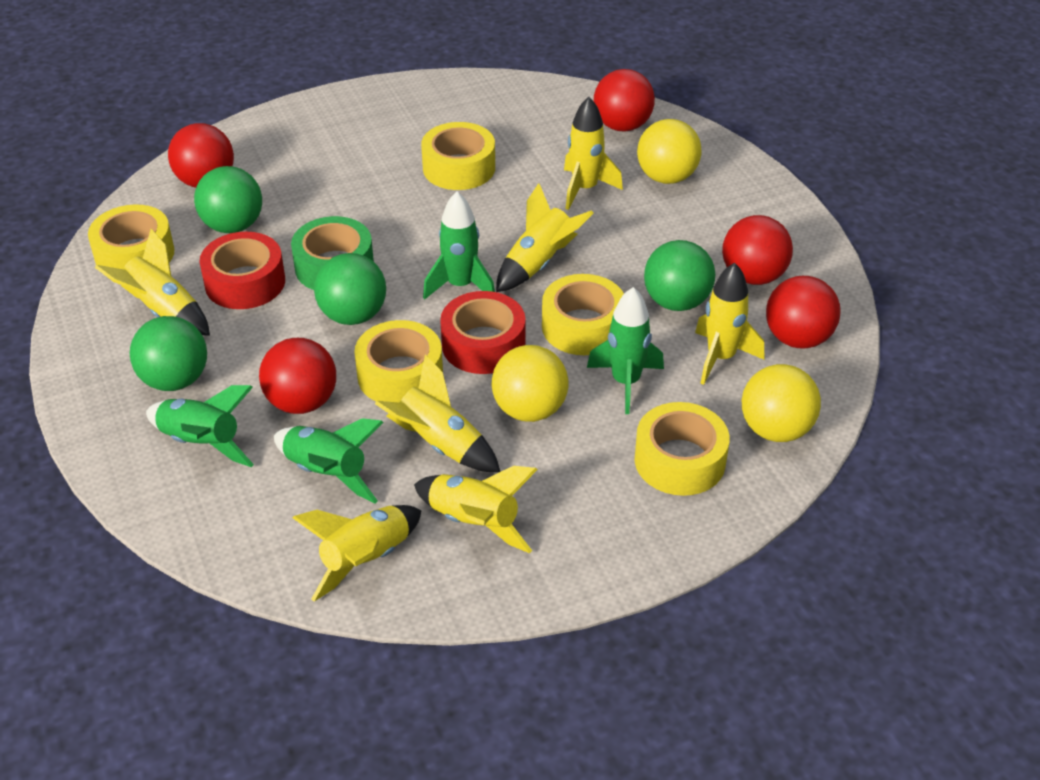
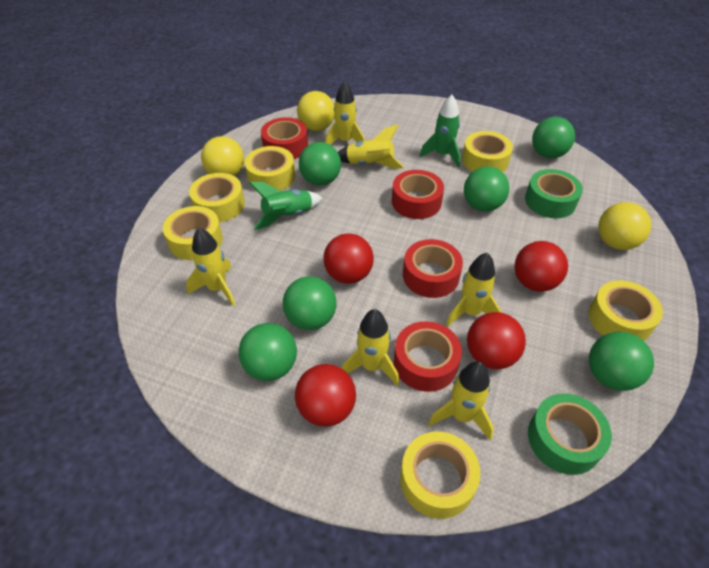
green ball: 4 -> 6
green rocket: 4 -> 2
green tape: 1 -> 2
red ball: 5 -> 4
red tape: 2 -> 4
yellow rocket: 7 -> 6
yellow tape: 5 -> 6

